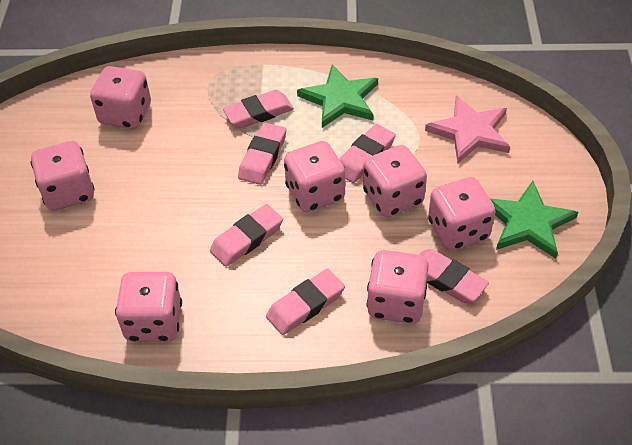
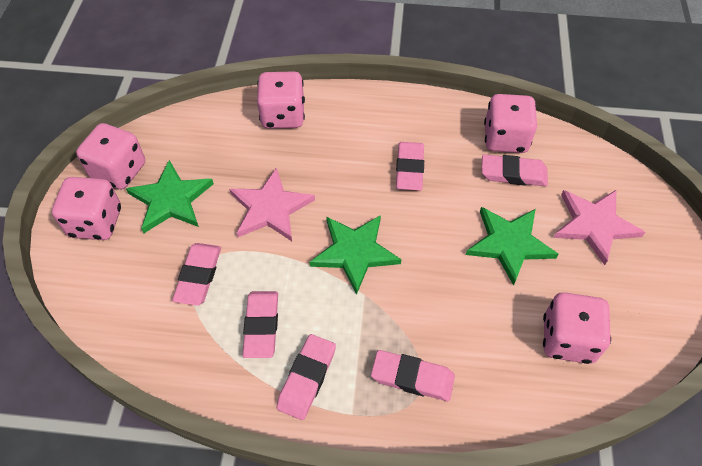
green star: 2 -> 3
pink dice: 7 -> 5
pink star: 1 -> 2

